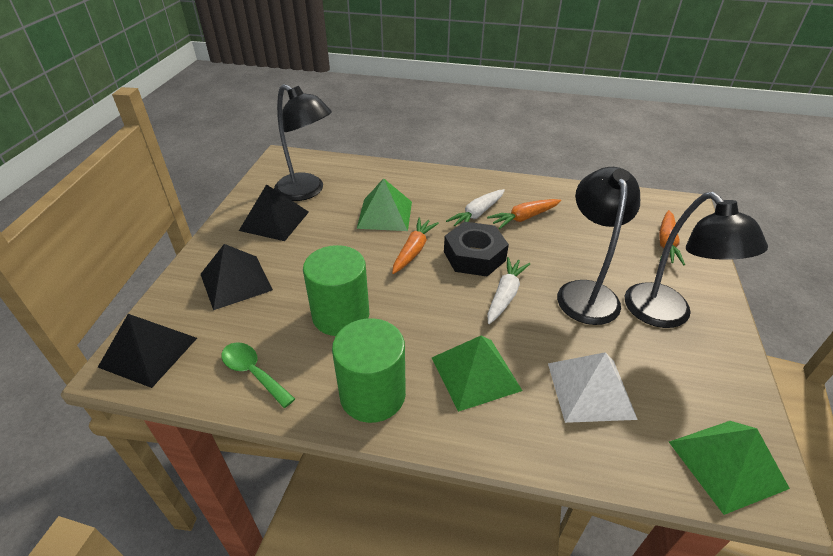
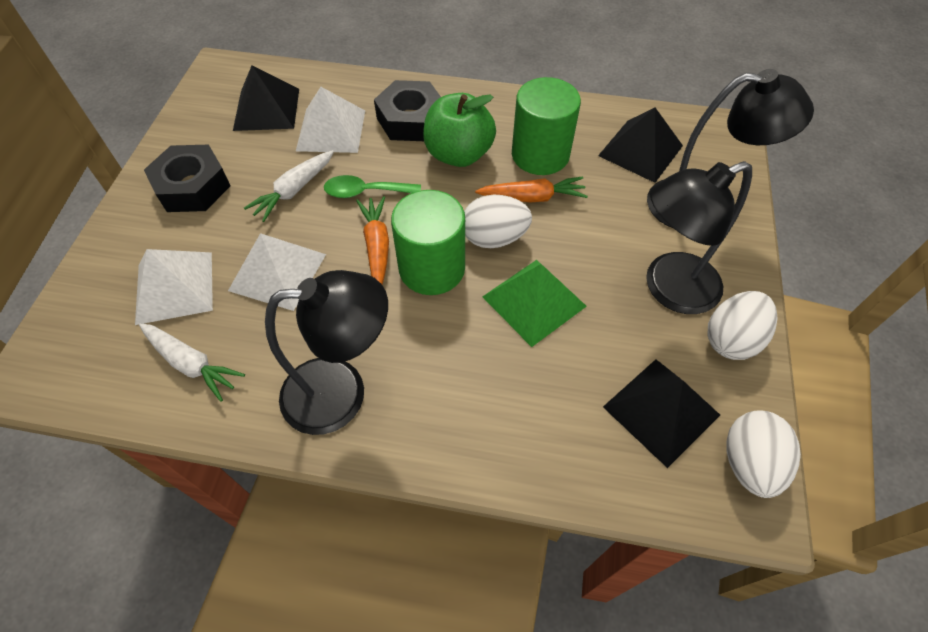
black nut: 1 -> 2
green apple: 0 -> 1
green pyramid: 3 -> 1
orange carrot: 3 -> 2
white egg: 0 -> 3
white pyramid: 1 -> 3

